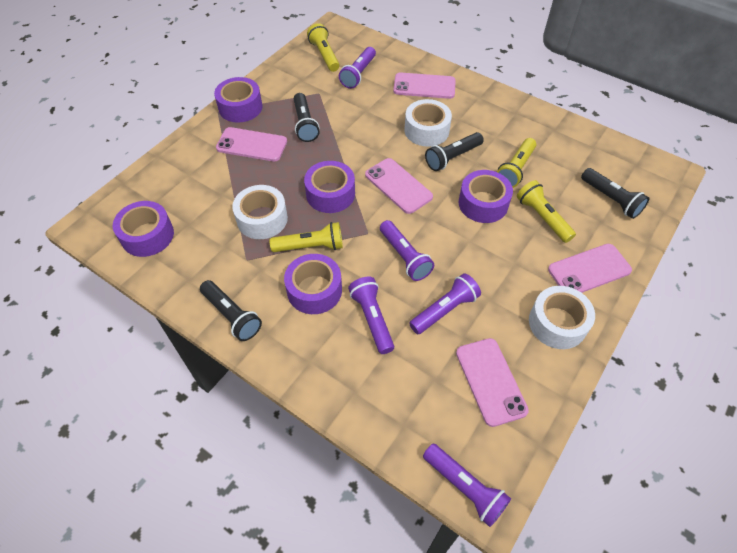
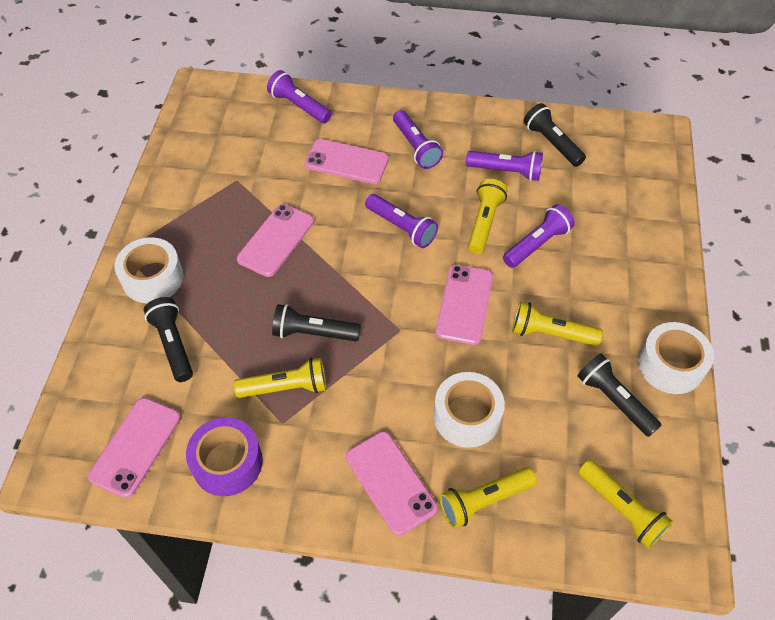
purple tape: 5 -> 1
yellow flashlight: 4 -> 5

